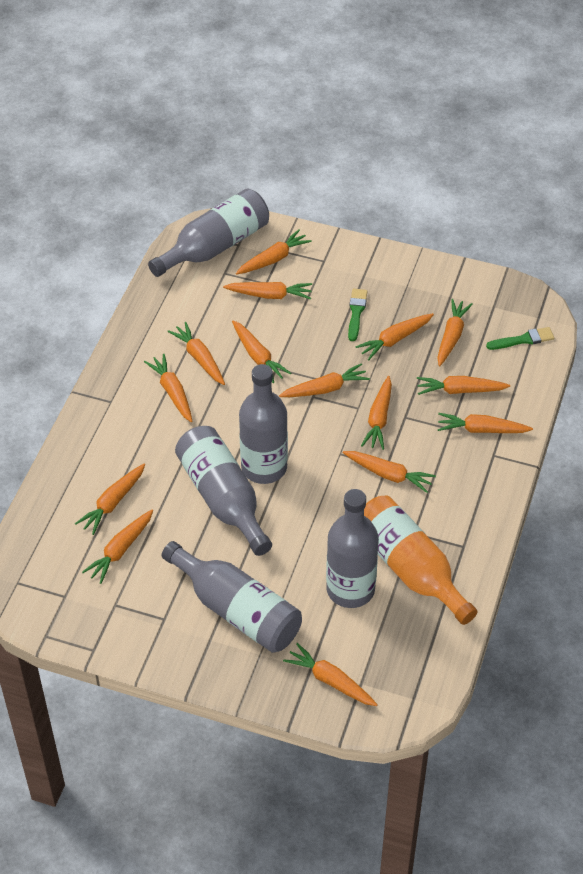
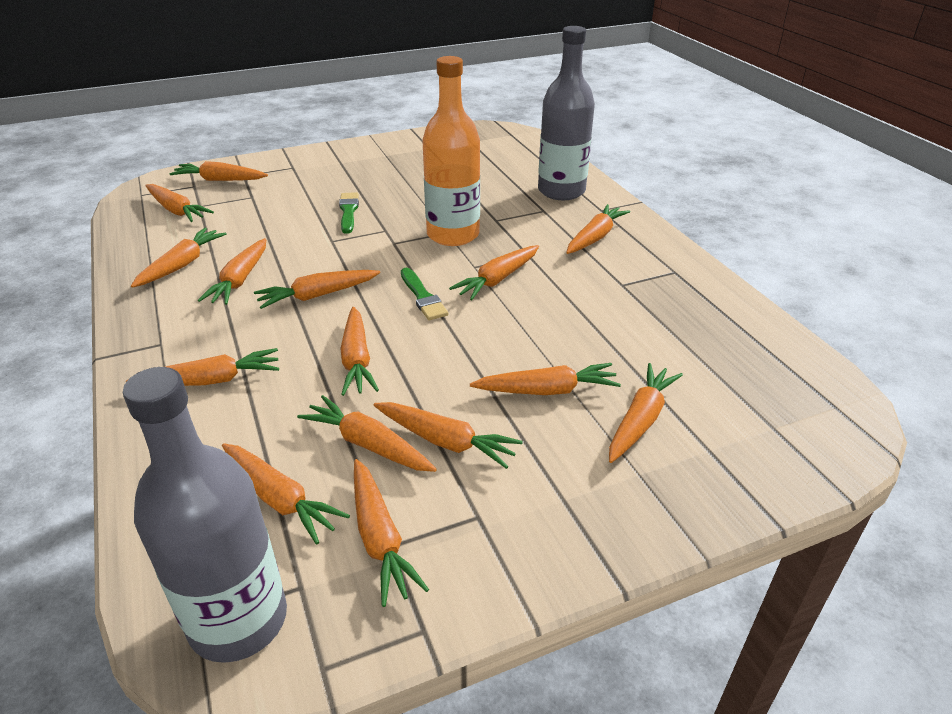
grey bottle: 5 -> 2

